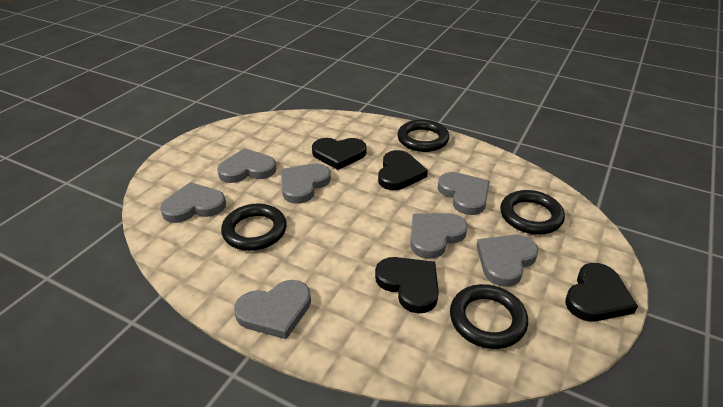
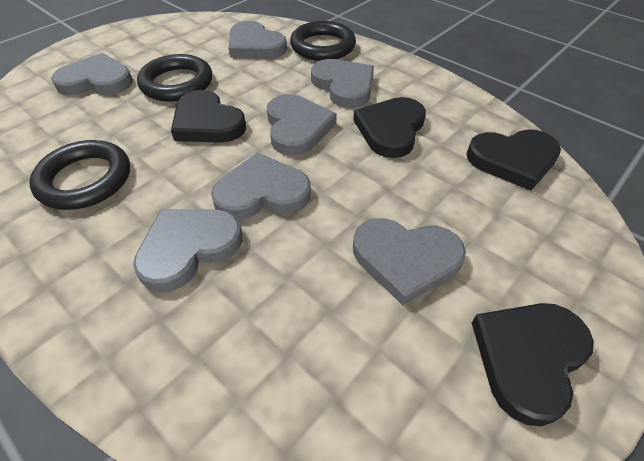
black ring: 4 -> 3

